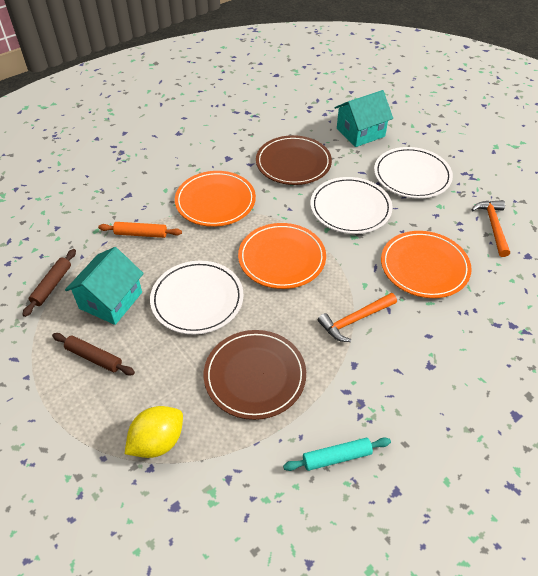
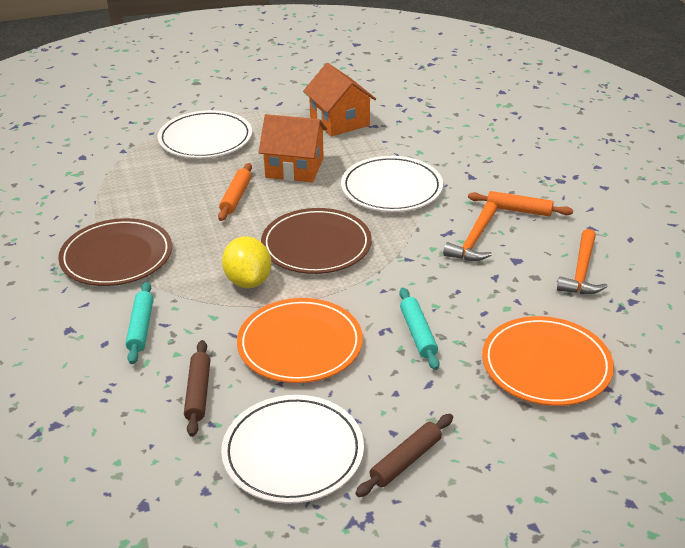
orange house: 0 -> 2
orange plate: 3 -> 2
orange rolling pin: 1 -> 2
turquoise house: 2 -> 0
turquoise rolling pin: 1 -> 2

